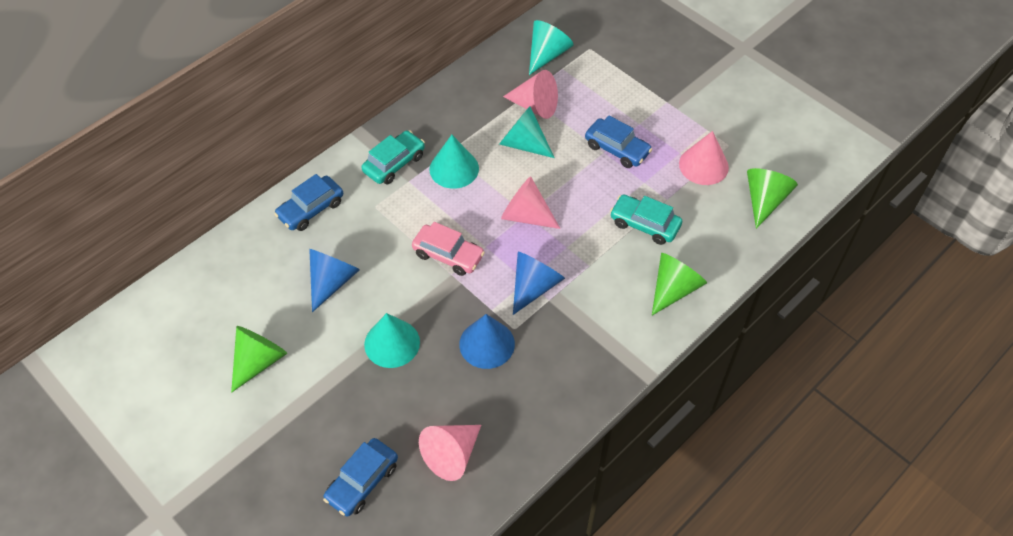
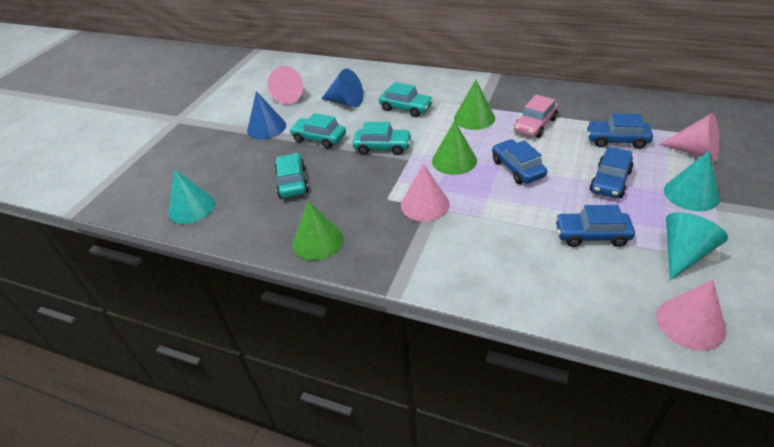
blue car: 3 -> 4
blue cone: 3 -> 2
turquoise car: 2 -> 4
turquoise cone: 4 -> 3

